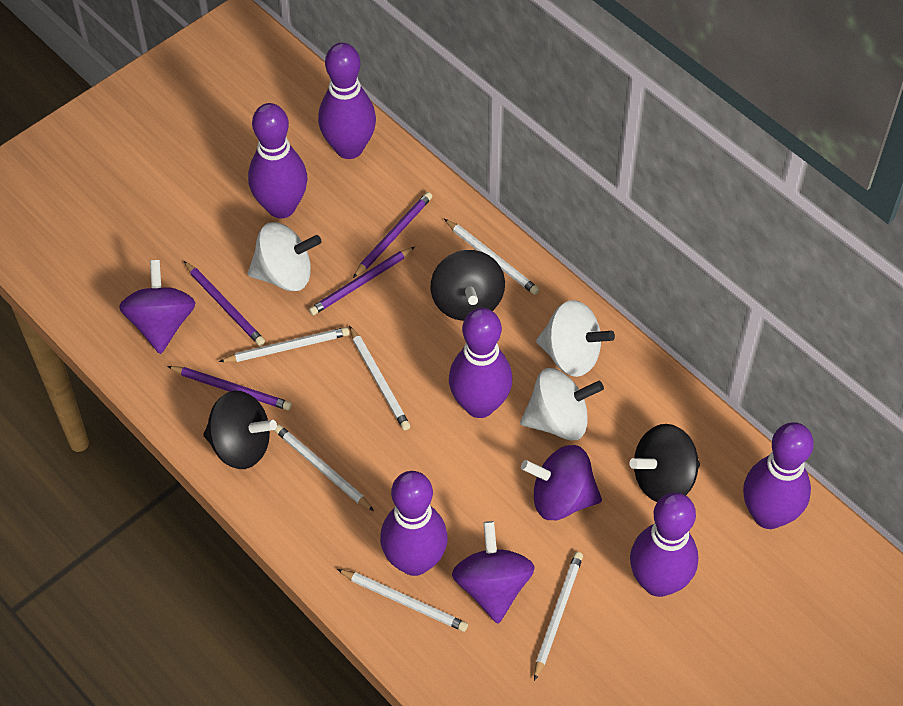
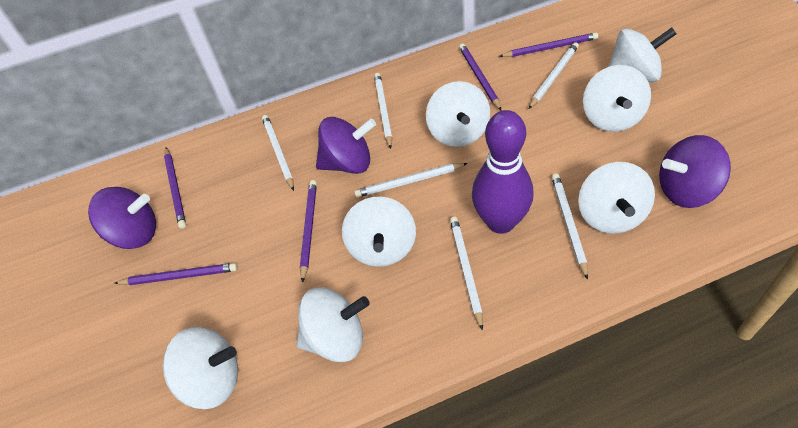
black spinning top: 3 -> 0
purple bowling pin: 6 -> 1
purple pencil: 4 -> 5
white spinning top: 3 -> 7

